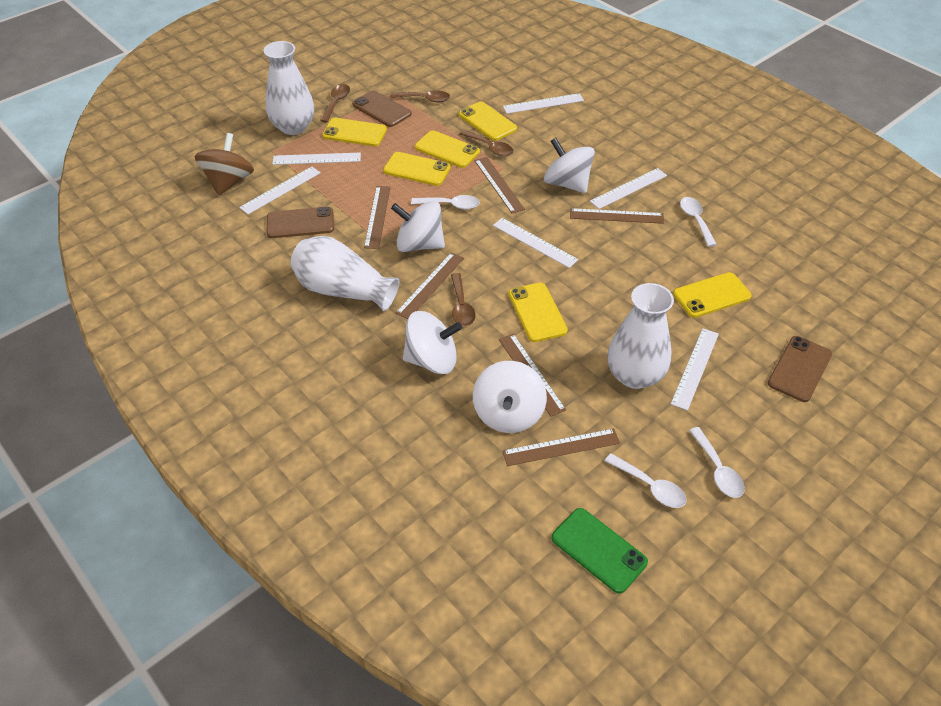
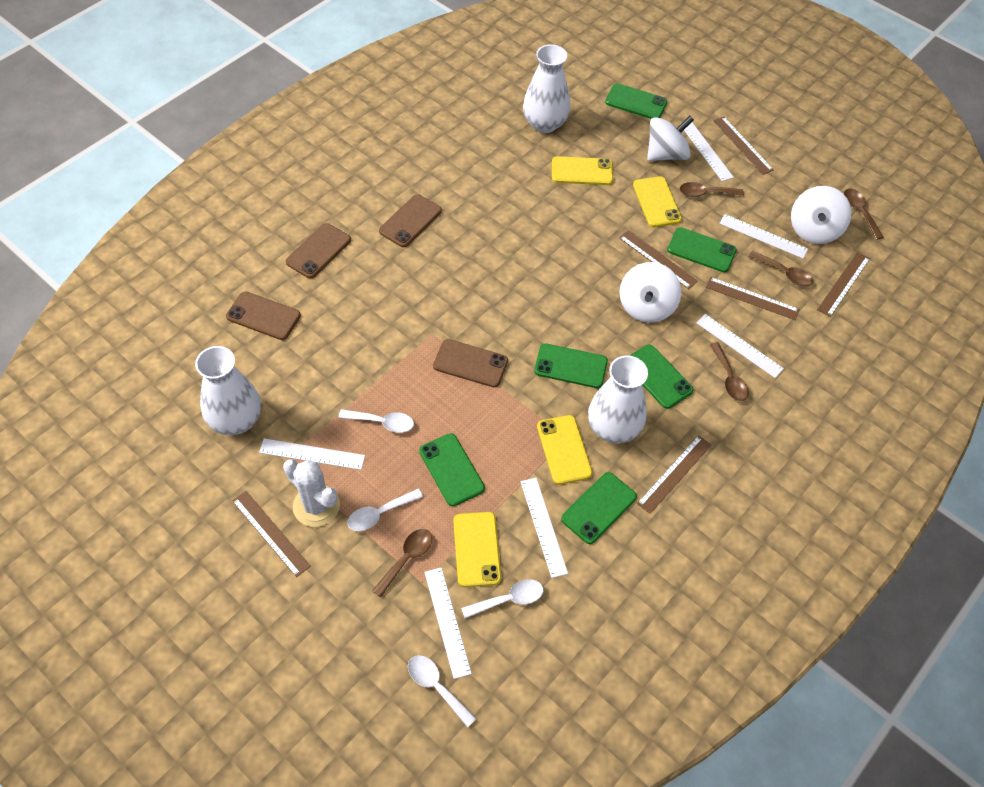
brown phone: 3 -> 4
brown spinning top: 1 -> 0
brown spoon: 4 -> 5
green phone: 1 -> 6
white cactus: 0 -> 1
white spinning top: 4 -> 3
yellow phone: 6 -> 4

